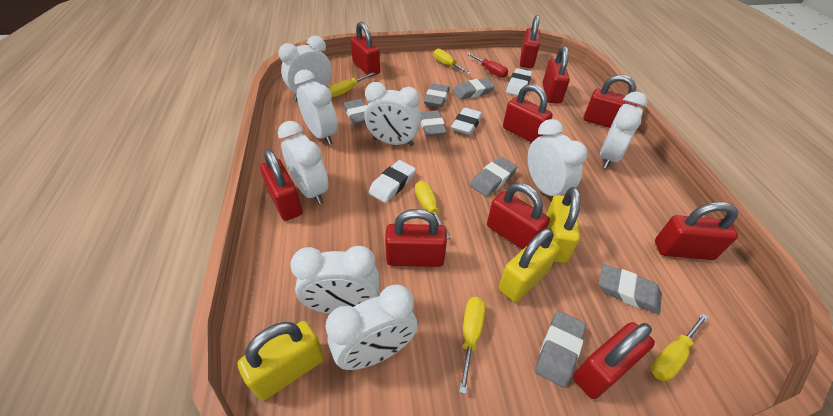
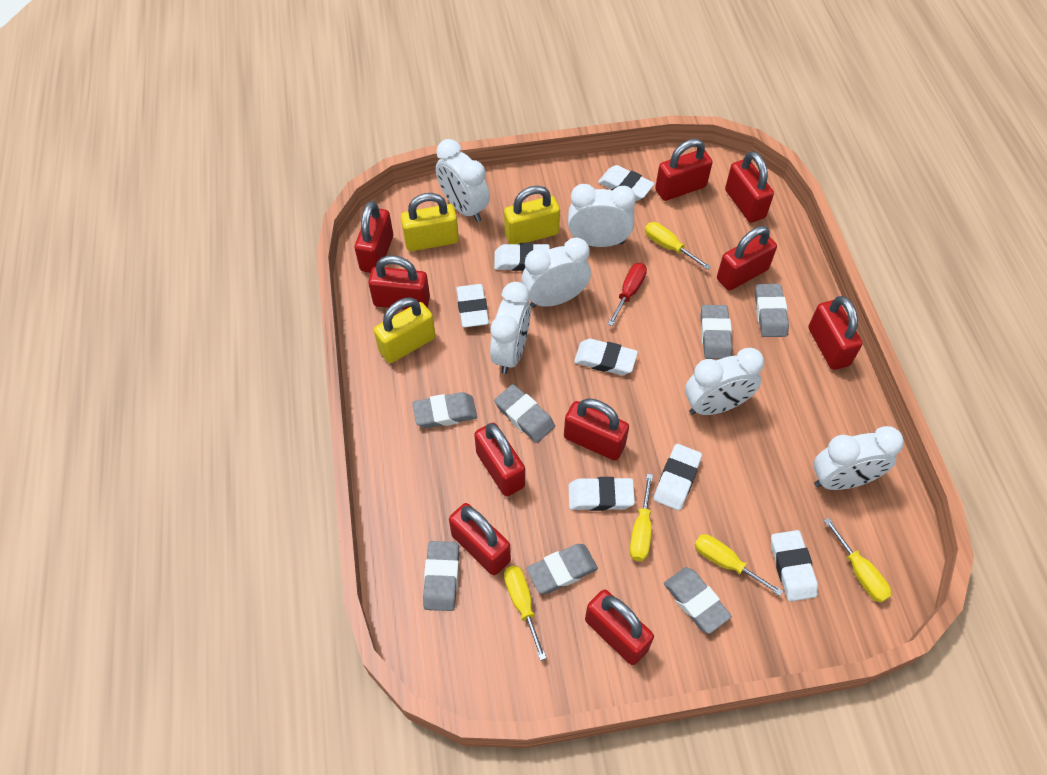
white clock: 8 -> 6
white eraser: 3 -> 7

